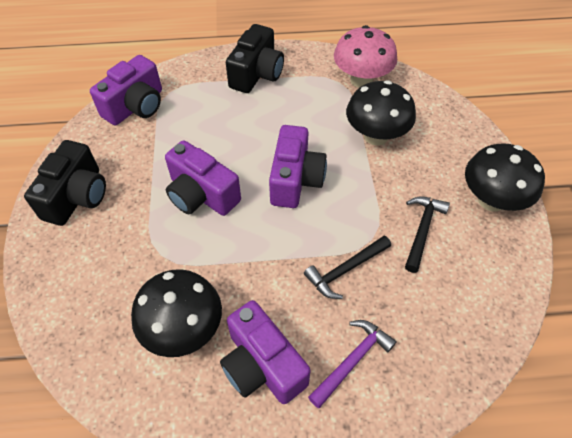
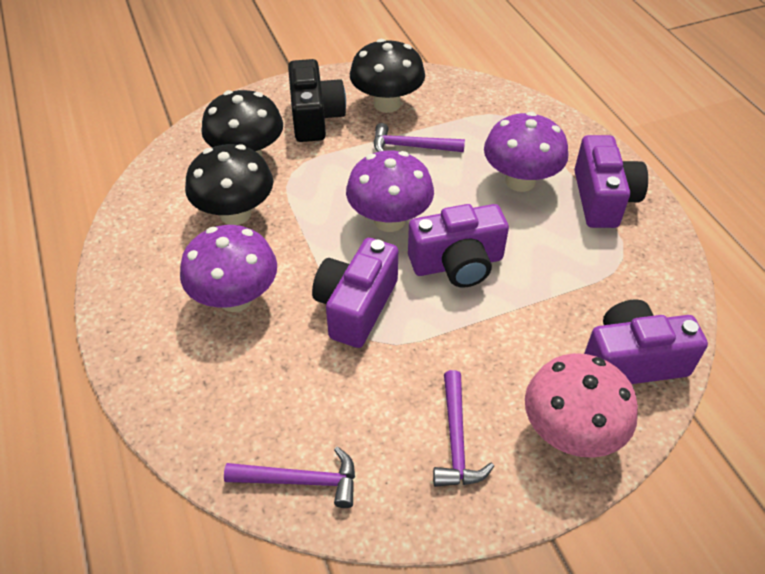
black camera: 2 -> 1
black hammer: 2 -> 0
purple hammer: 1 -> 3
purple mushroom: 0 -> 3

